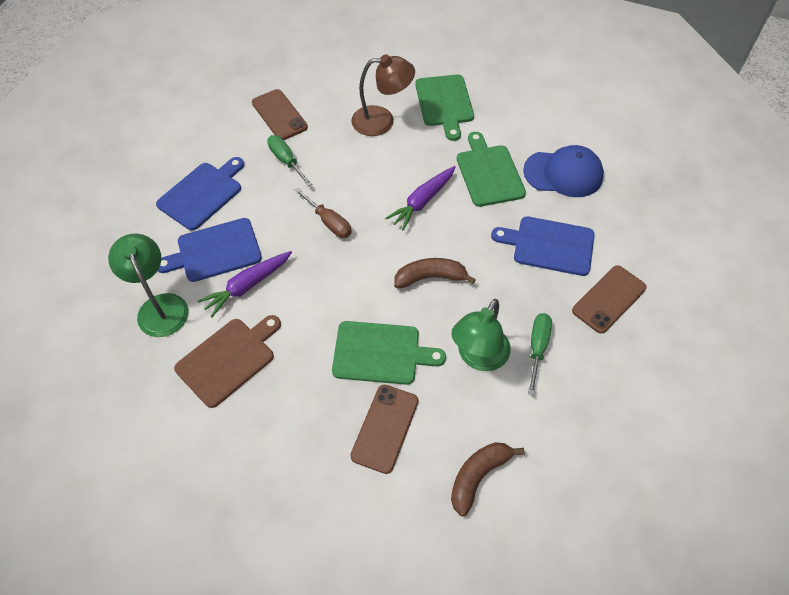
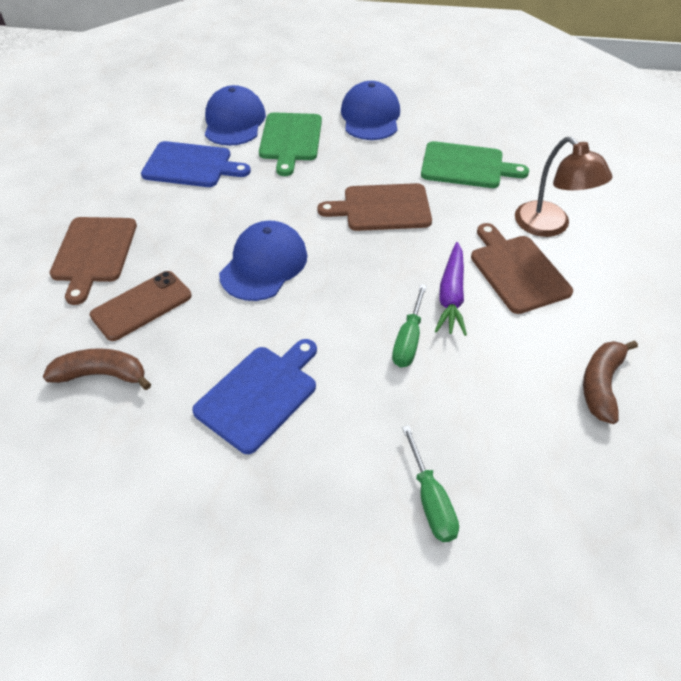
blue cap: 1 -> 3
blue cutting board: 3 -> 2
brown cutting board: 1 -> 3
brown phone: 3 -> 1
brown screwdriver: 1 -> 0
green cutting board: 3 -> 2
green lamp: 2 -> 0
purple carrot: 2 -> 1

